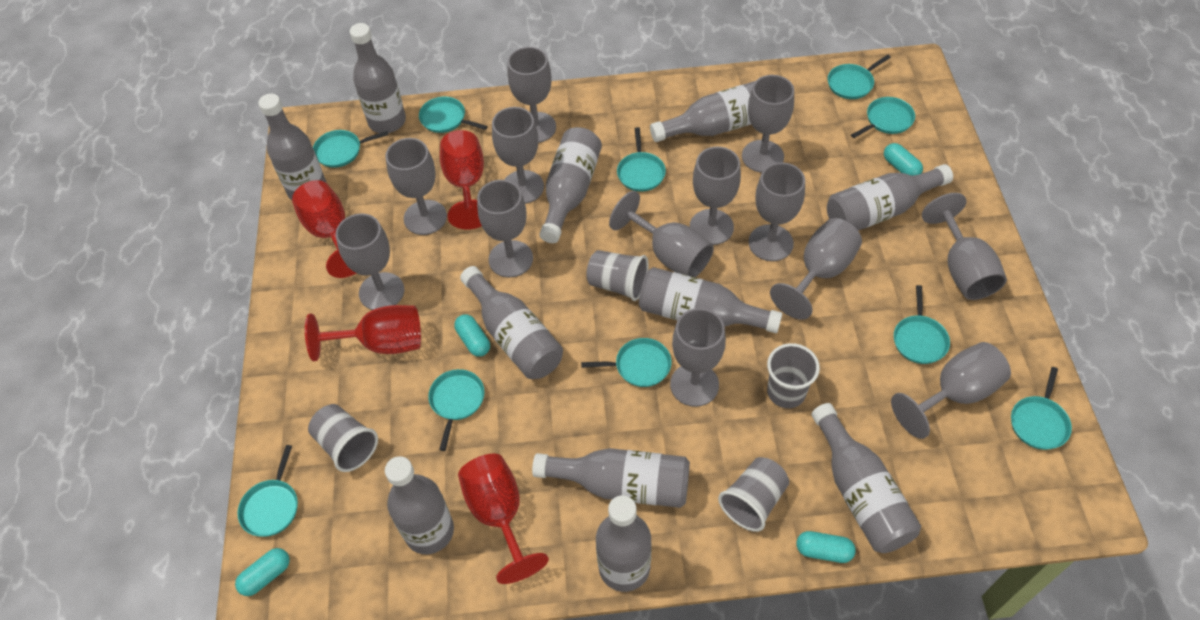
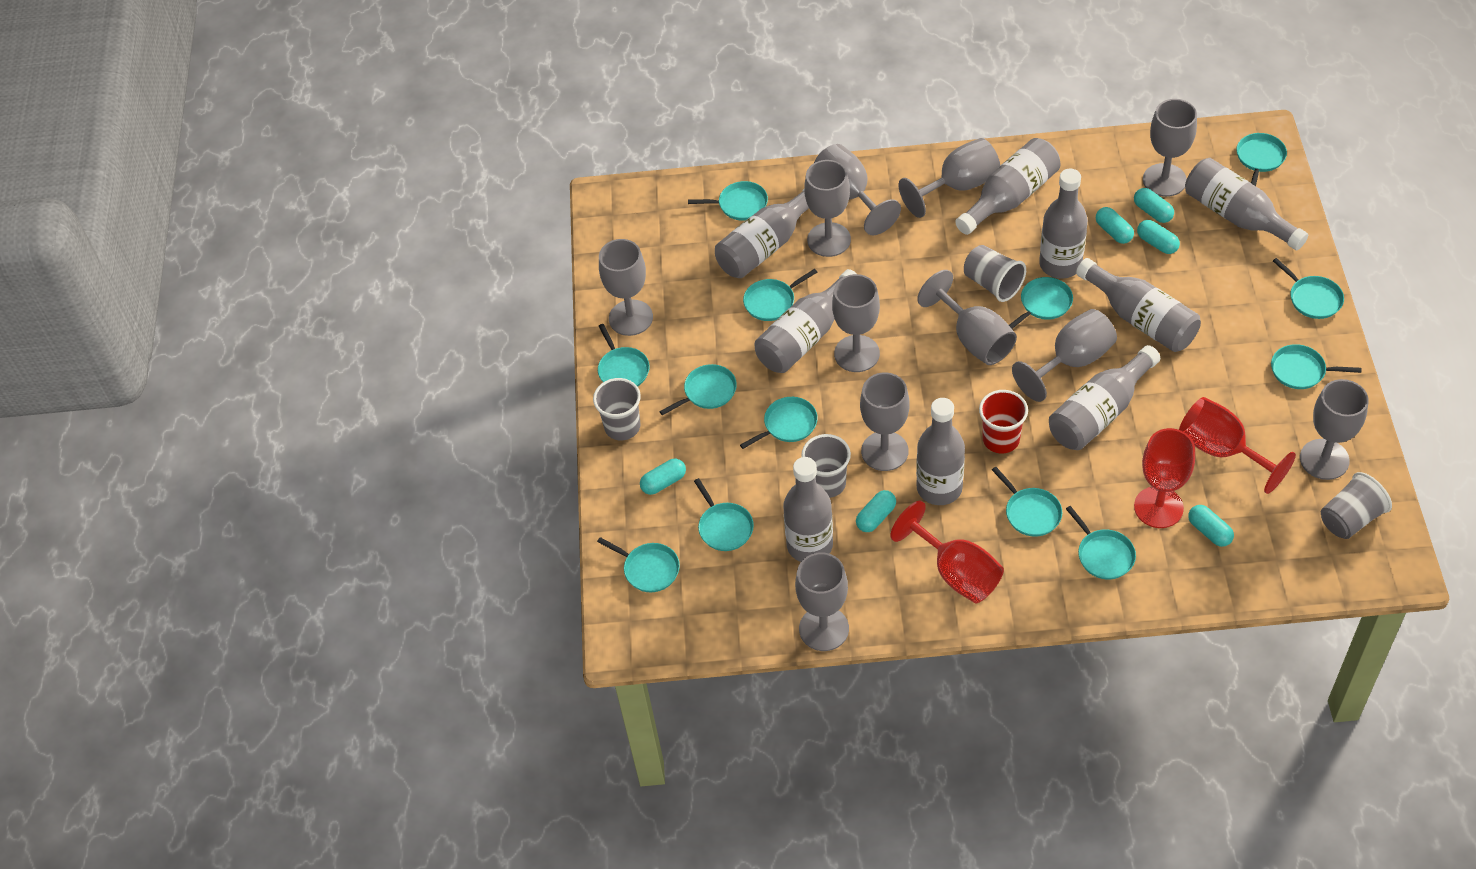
grey bottle: 11 -> 9
grey goblet: 13 -> 11
red cup: 0 -> 1
red goblet: 4 -> 3
turquoise capsule: 4 -> 6
turquoise pan: 10 -> 13

